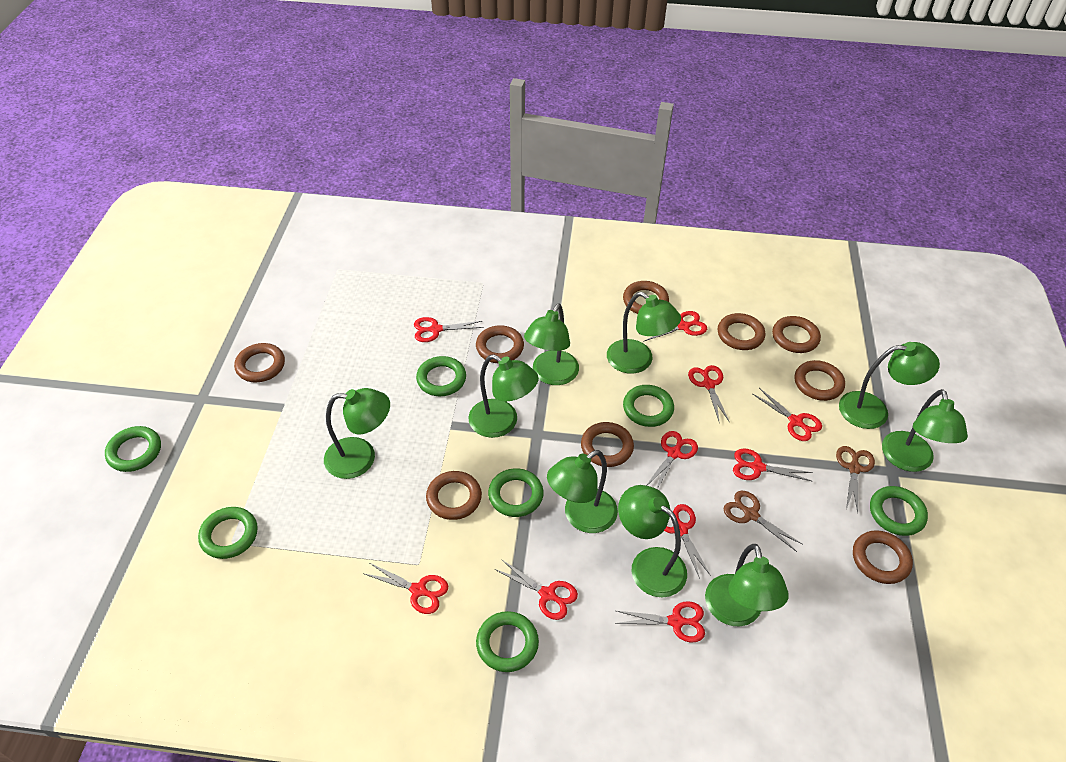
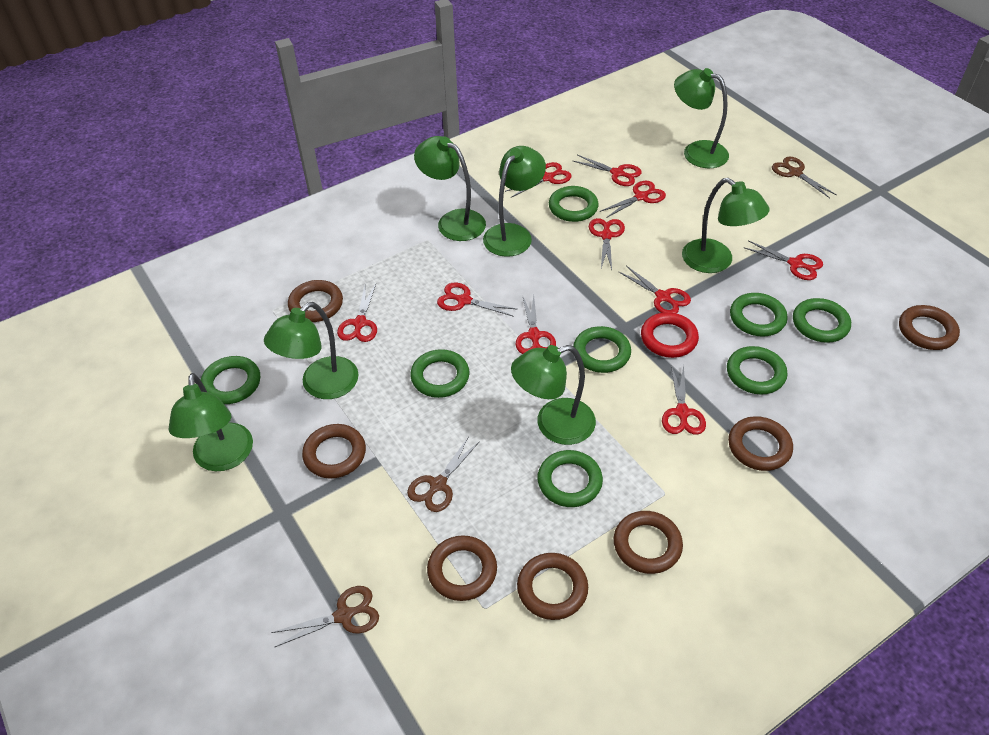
brown ring: 9 -> 7
brown scissors: 2 -> 3
green lamp: 9 -> 7
green ring: 7 -> 8
red ring: 0 -> 1

